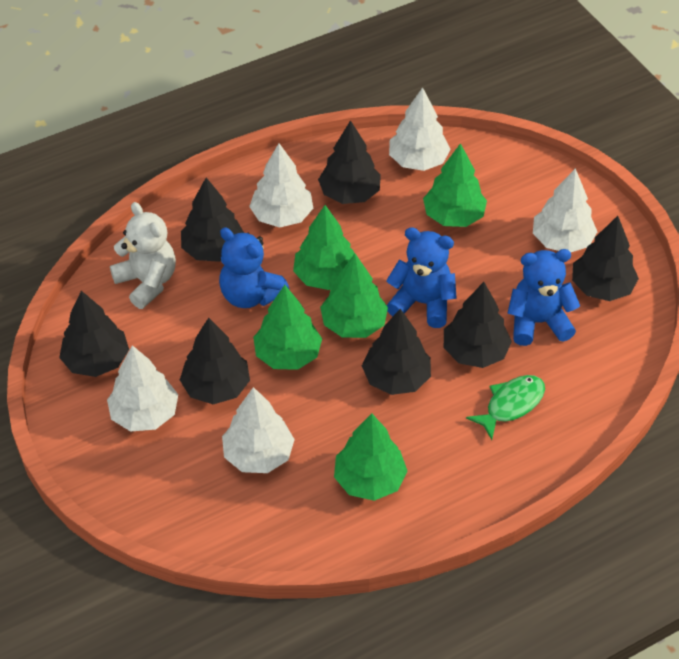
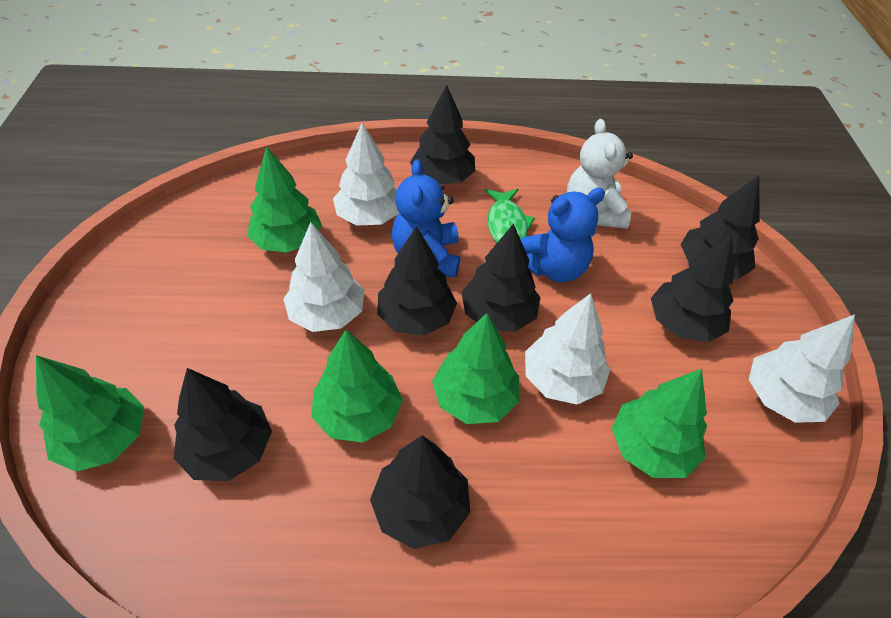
blue teddy bear: 3 -> 2
white tree: 5 -> 4

